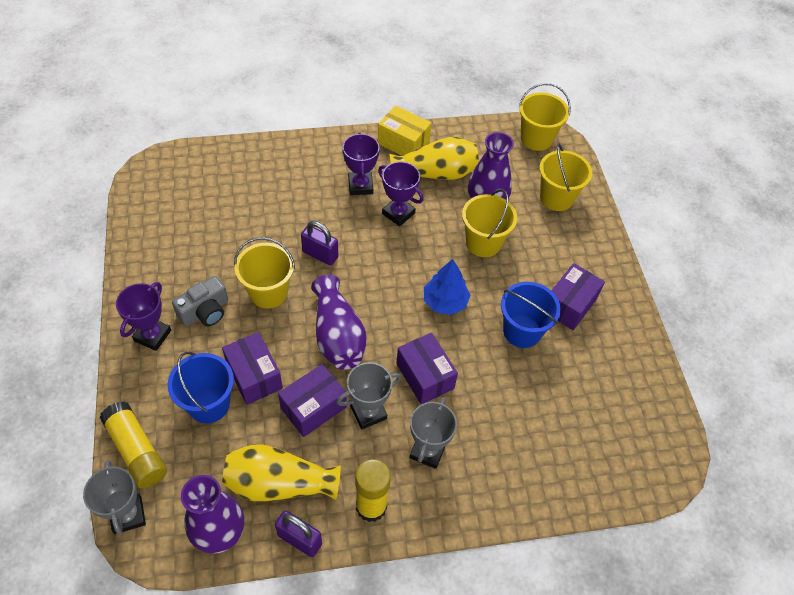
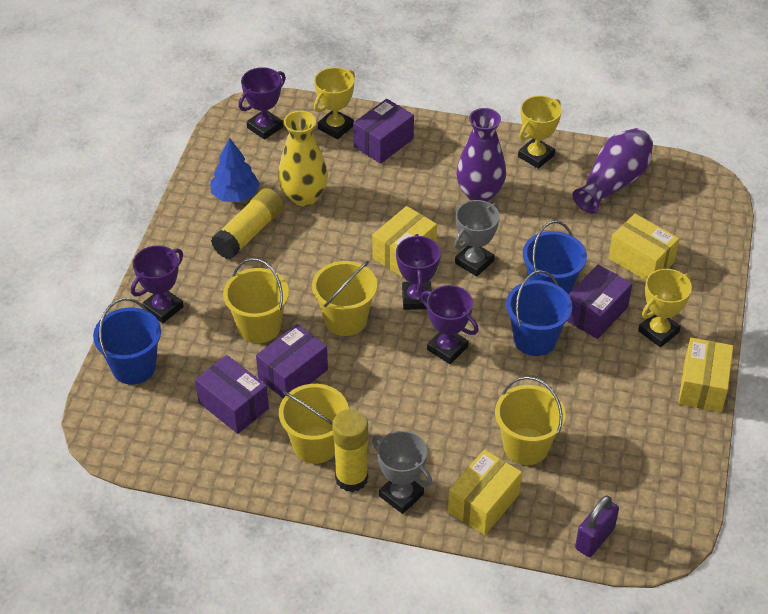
blue bucket: 2 -> 3
grey camera: 1 -> 0
grey trophy: 3 -> 2
purple padlock: 2 -> 1
purple trophy: 3 -> 4
purple vase: 3 -> 2
yellow box: 1 -> 4
yellow trophy: 0 -> 3
yellow vase: 2 -> 1

